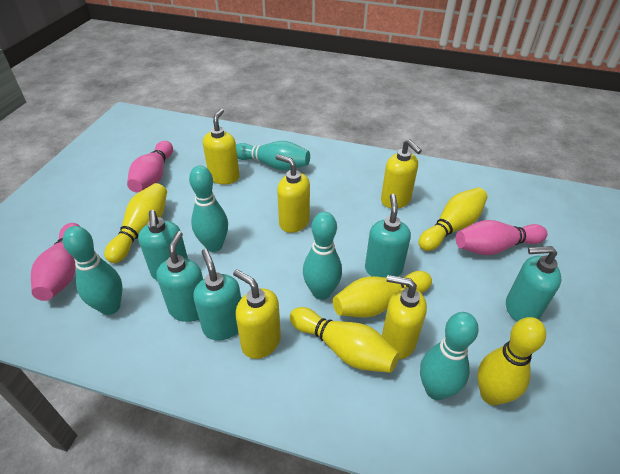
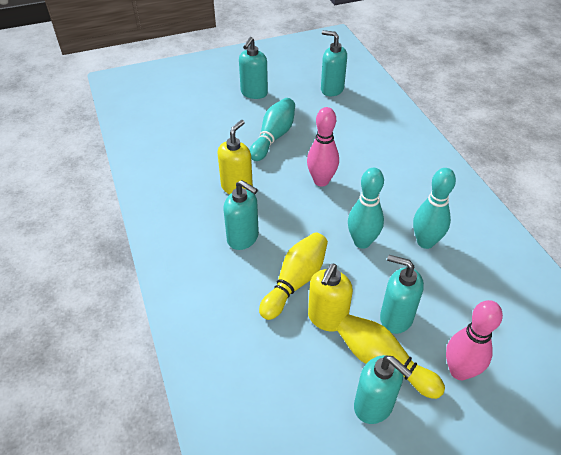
pink bowling pin: 3 -> 2
turquoise bowling pin: 5 -> 3
yellow bowling pin: 5 -> 2
yellow soap dispenser: 5 -> 2

